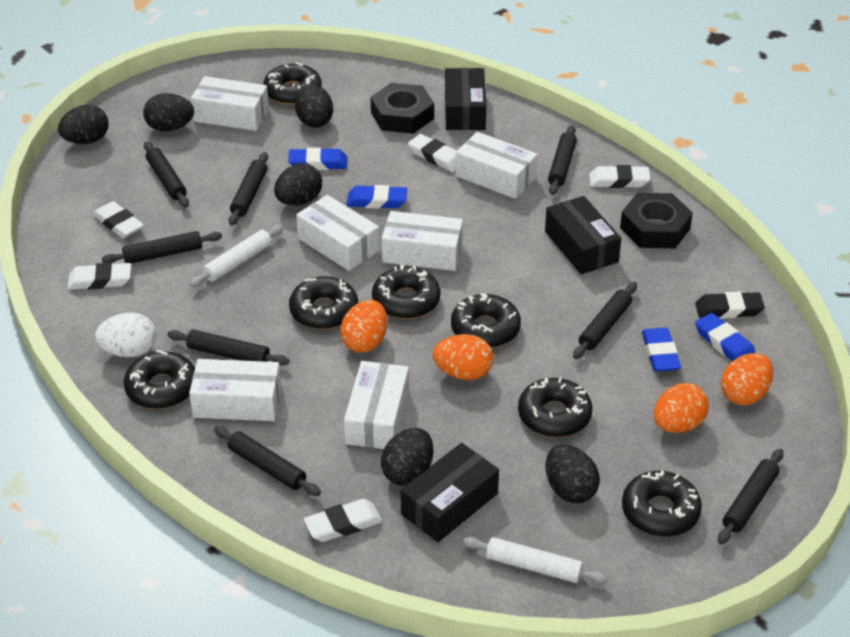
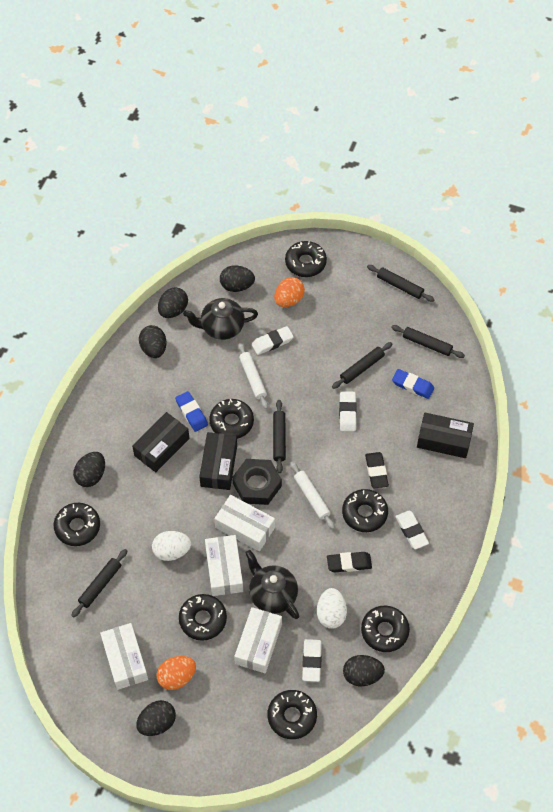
black eraser: 1 -> 2
black nut: 2 -> 1
black rolling pin: 8 -> 5
black teapot: 0 -> 2
blue eraser: 4 -> 2
orange egg: 4 -> 2
white box: 6 -> 4
white egg: 1 -> 2
white eraser: 5 -> 4

